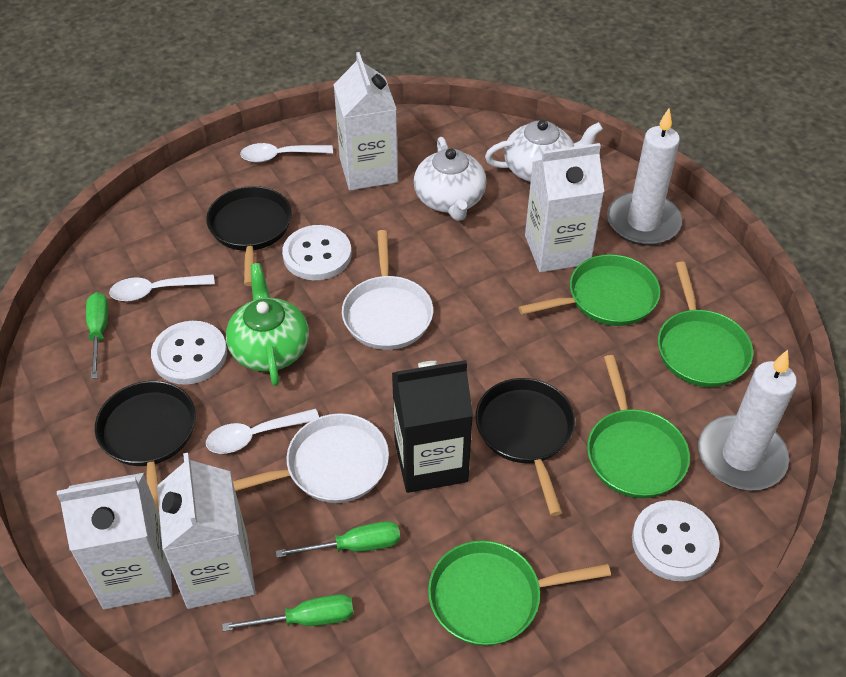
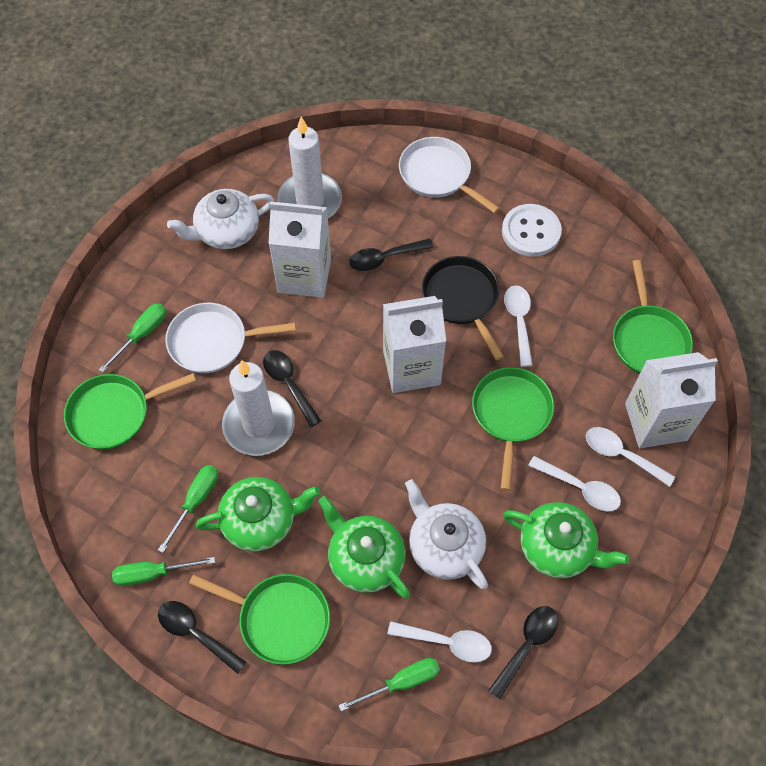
black carton: 1 -> 0
black pan: 3 -> 1
black spoon: 0 -> 4
green screwdriver: 3 -> 4
green teapot: 1 -> 3
white button: 3 -> 1
white carton: 4 -> 3
white spoon: 3 -> 4

